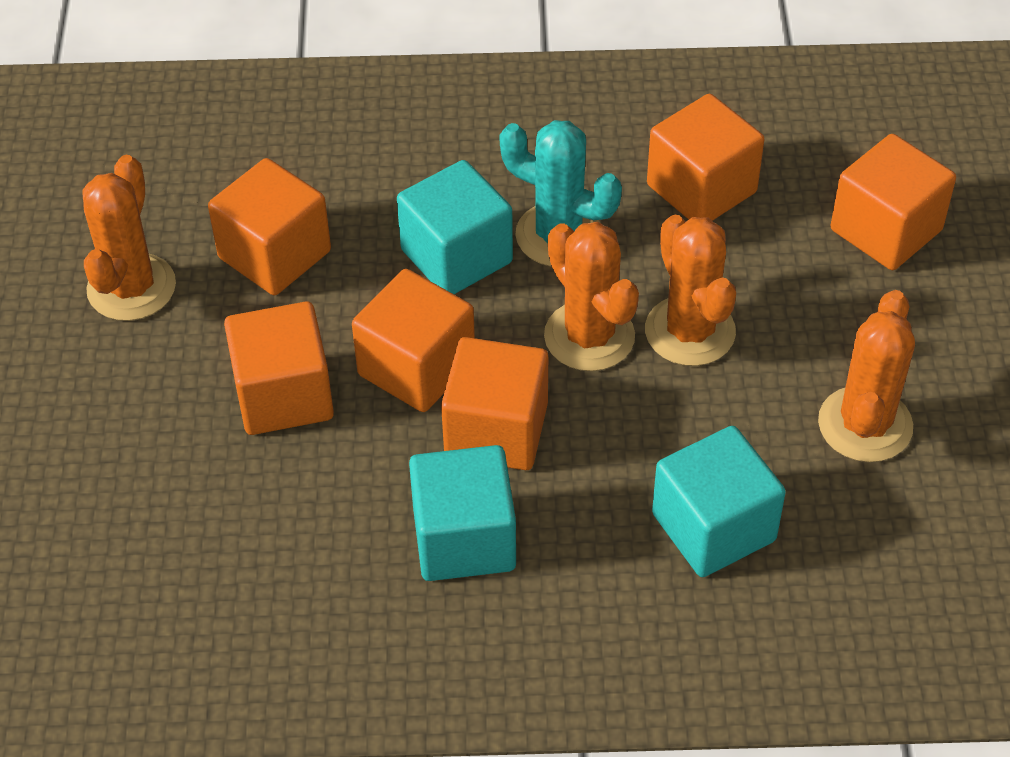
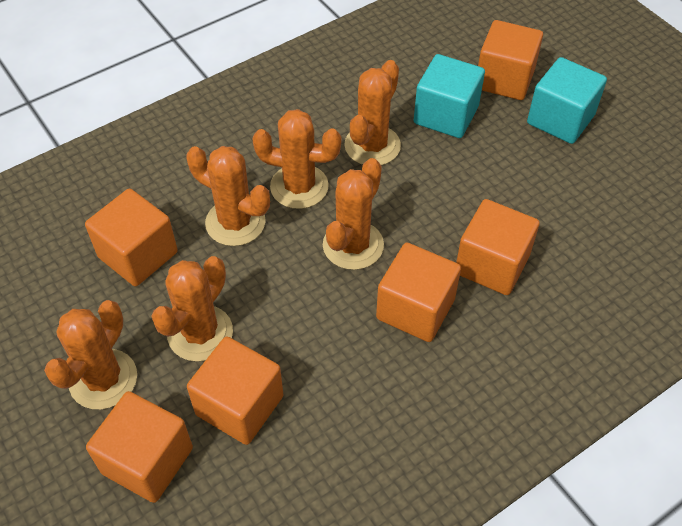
orange cactus: 4 -> 6
turquoise cactus: 1 -> 0
turquoise cube: 3 -> 2

